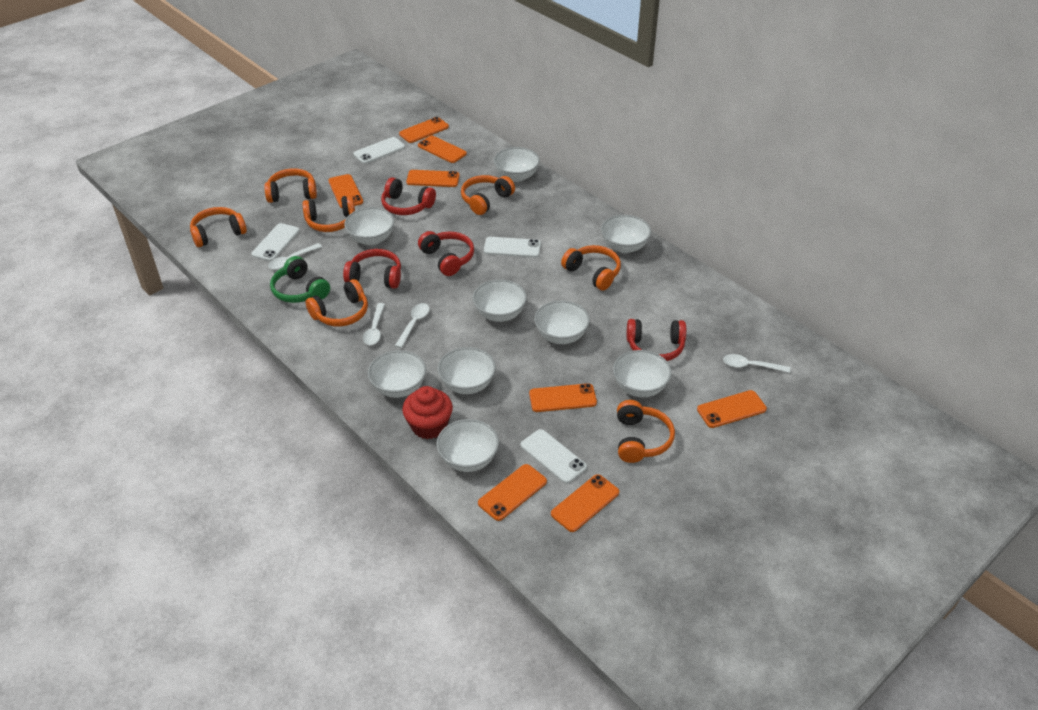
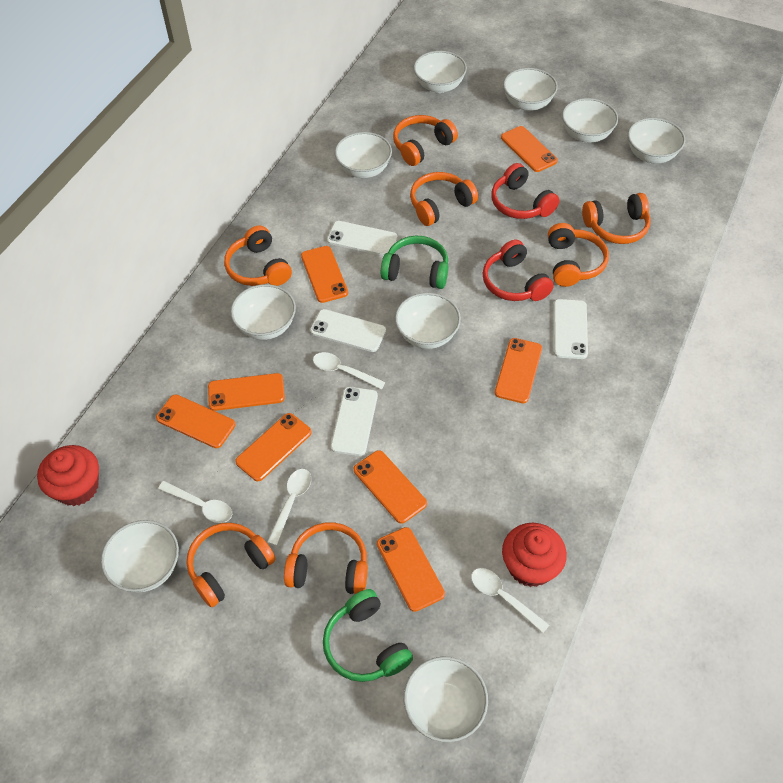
green headphones: 1 -> 2
red cupcake: 1 -> 2
red headphones: 4 -> 2

